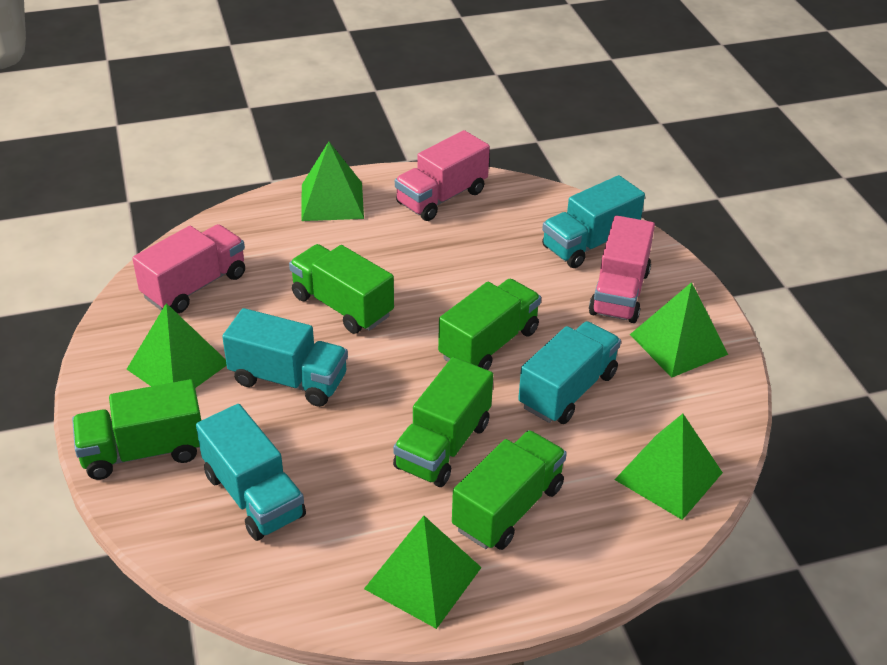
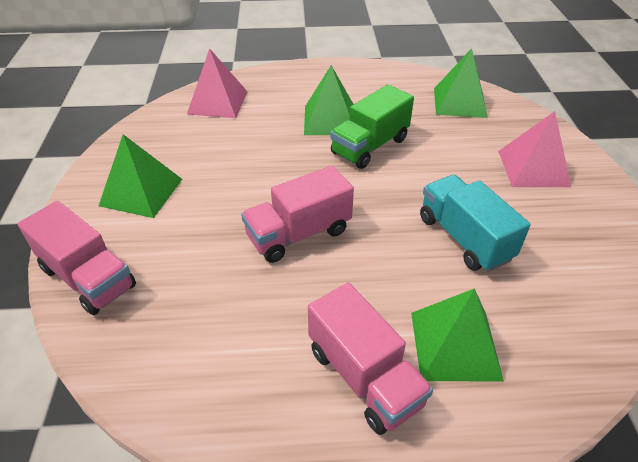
green pyramid: 5 -> 4
green truck: 5 -> 1
pink pyramid: 0 -> 2
turquoise truck: 4 -> 1

